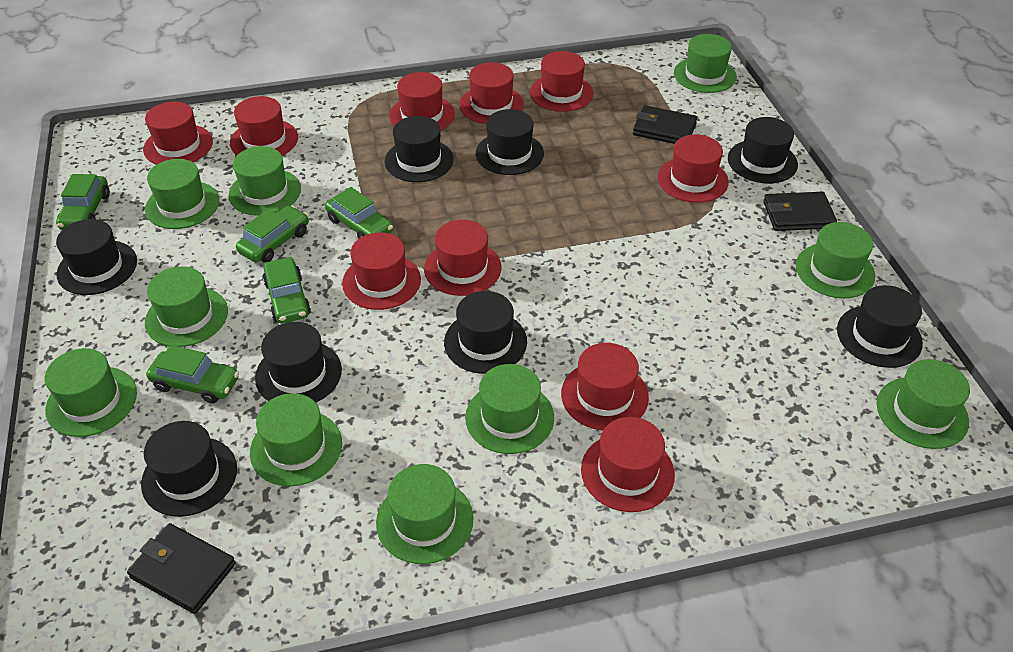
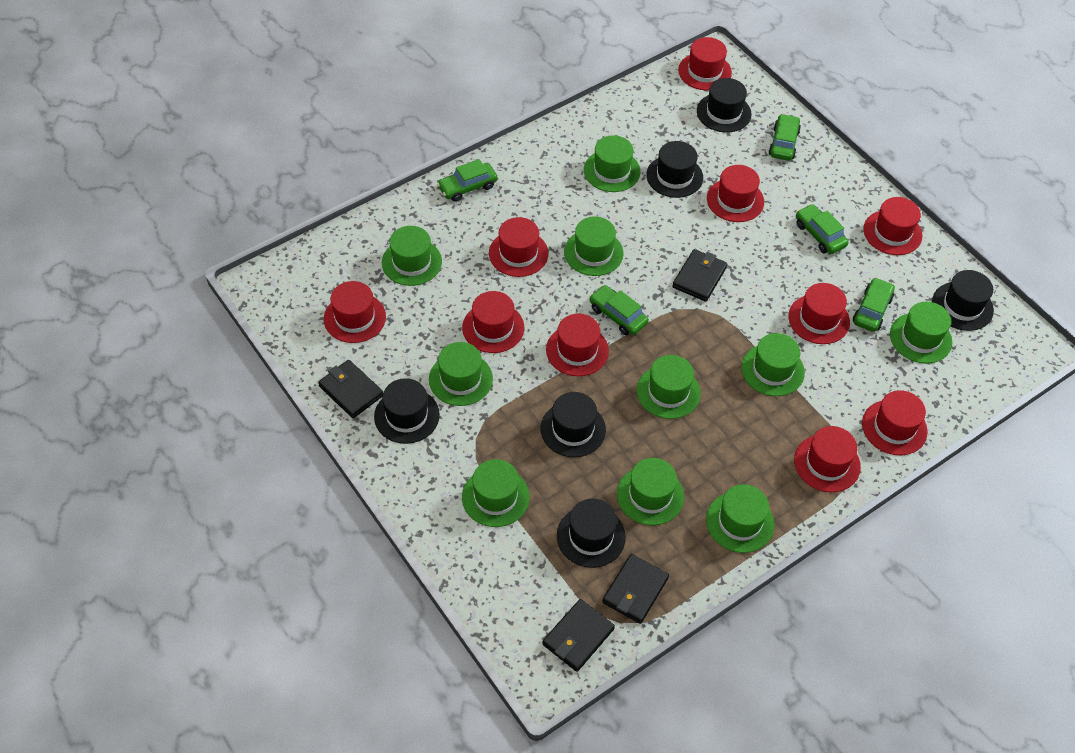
black hat: 8 -> 6
black wallet: 3 -> 4

